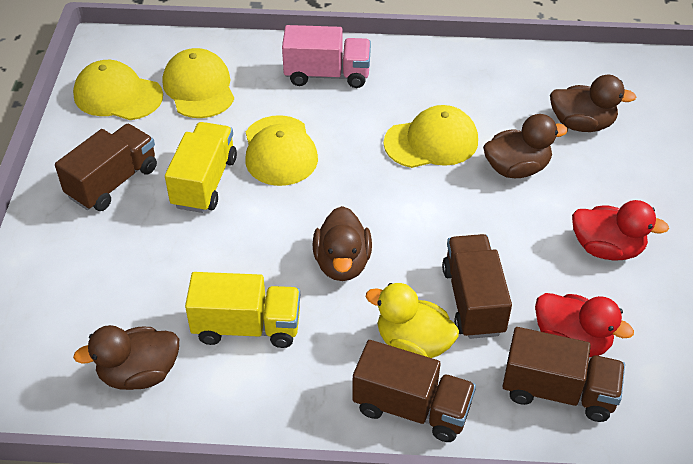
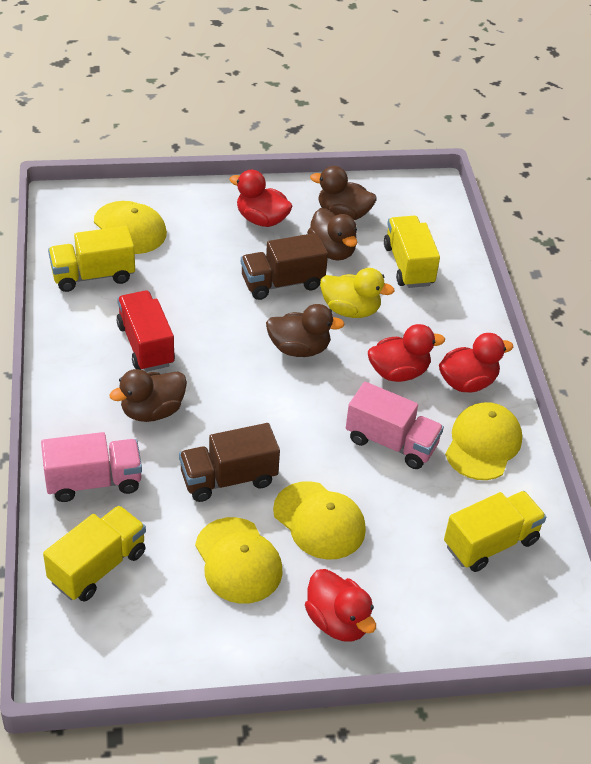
brown truck: 4 -> 2
pink truck: 1 -> 2
red duck: 2 -> 4
red truck: 0 -> 1
yellow truck: 2 -> 4

